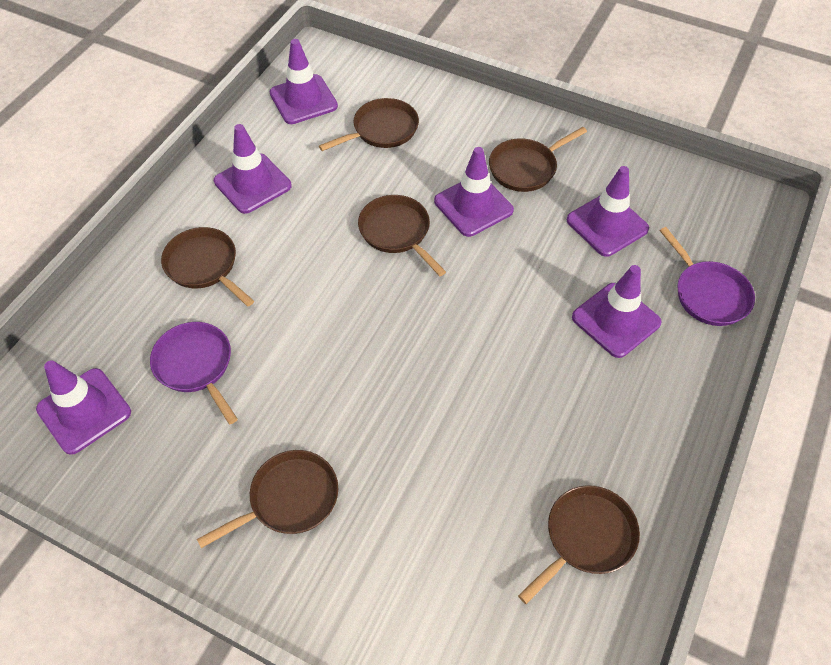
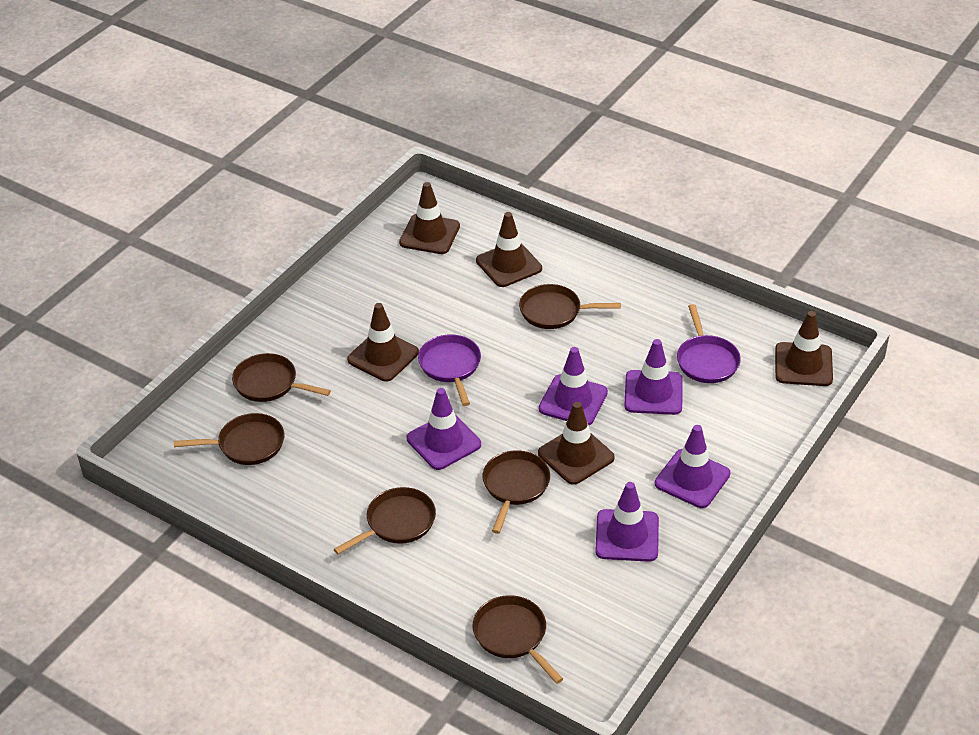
brown traffic cone: 0 -> 5
purple traffic cone: 6 -> 5

